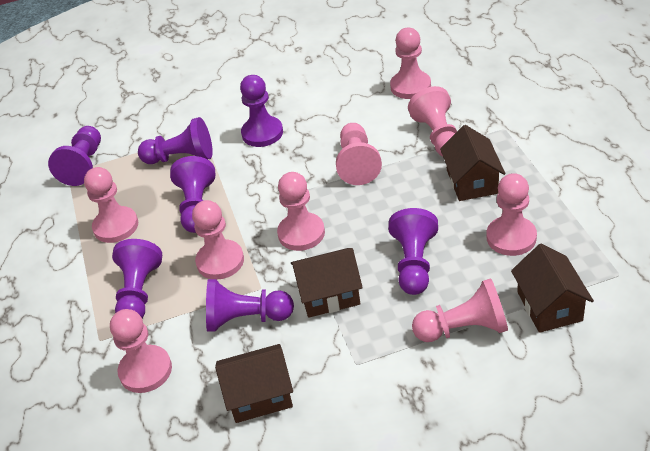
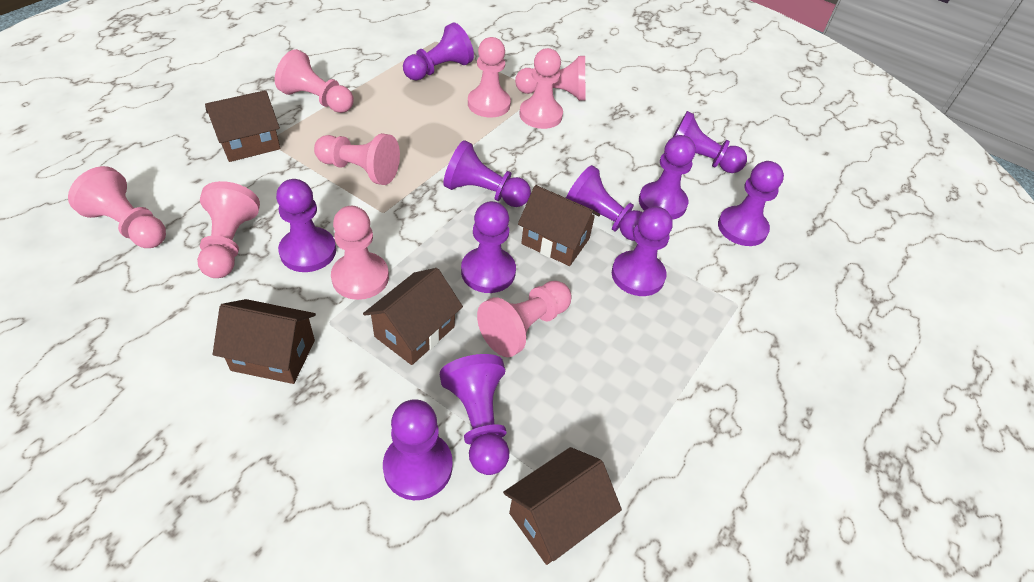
brown house: 4 -> 5
purple pawn: 7 -> 11

